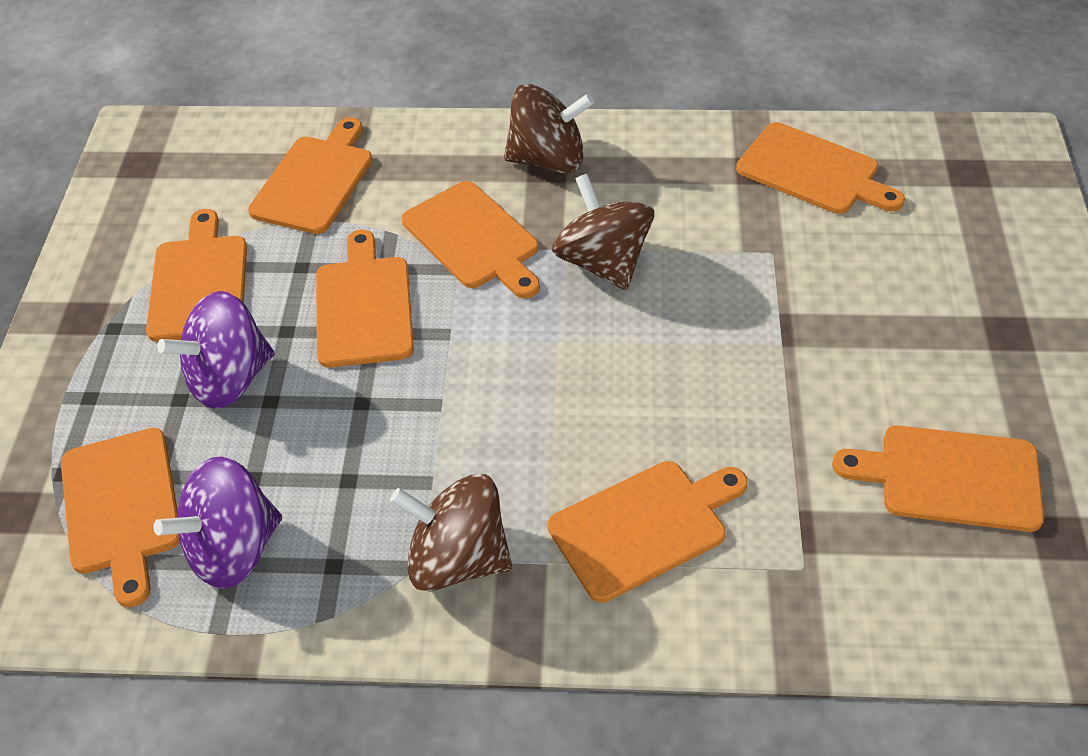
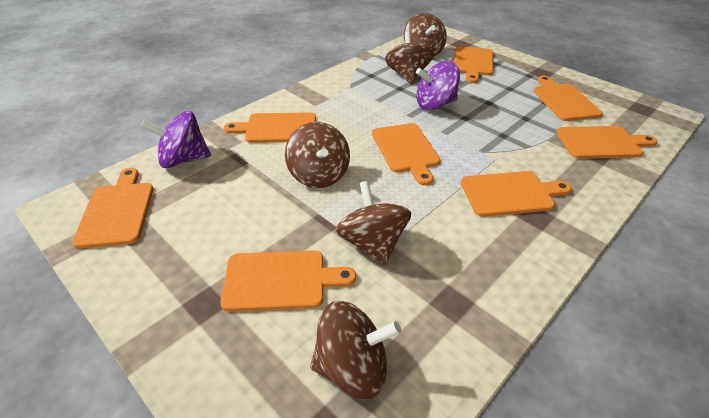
brown spinning top: 3 -> 5

